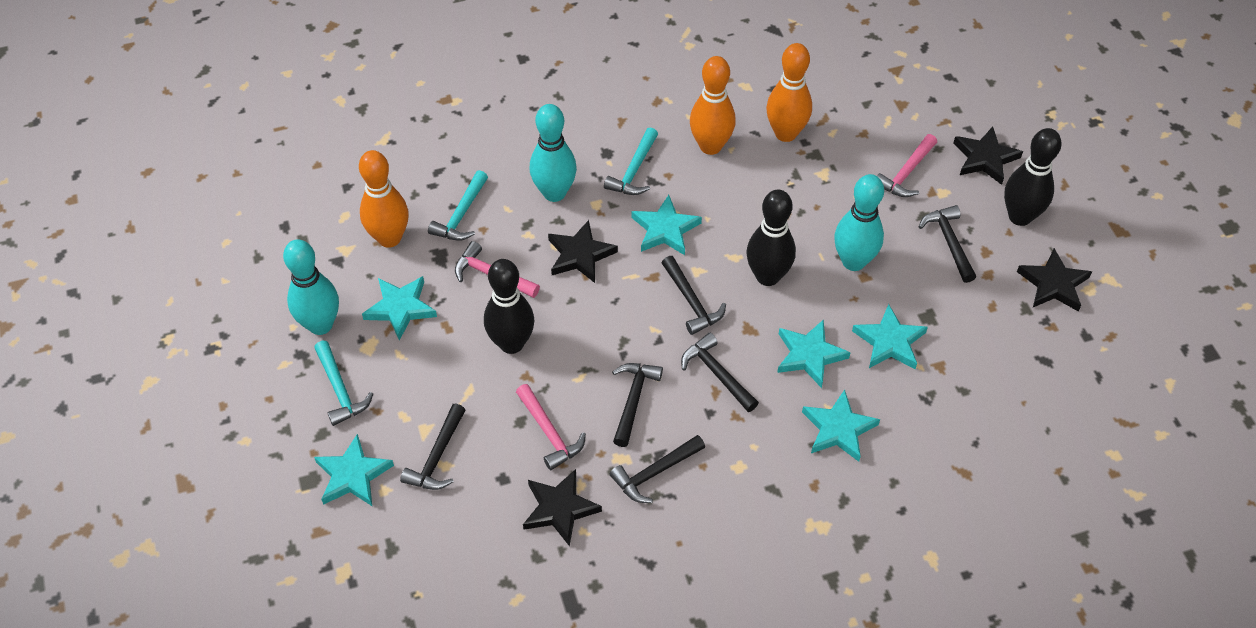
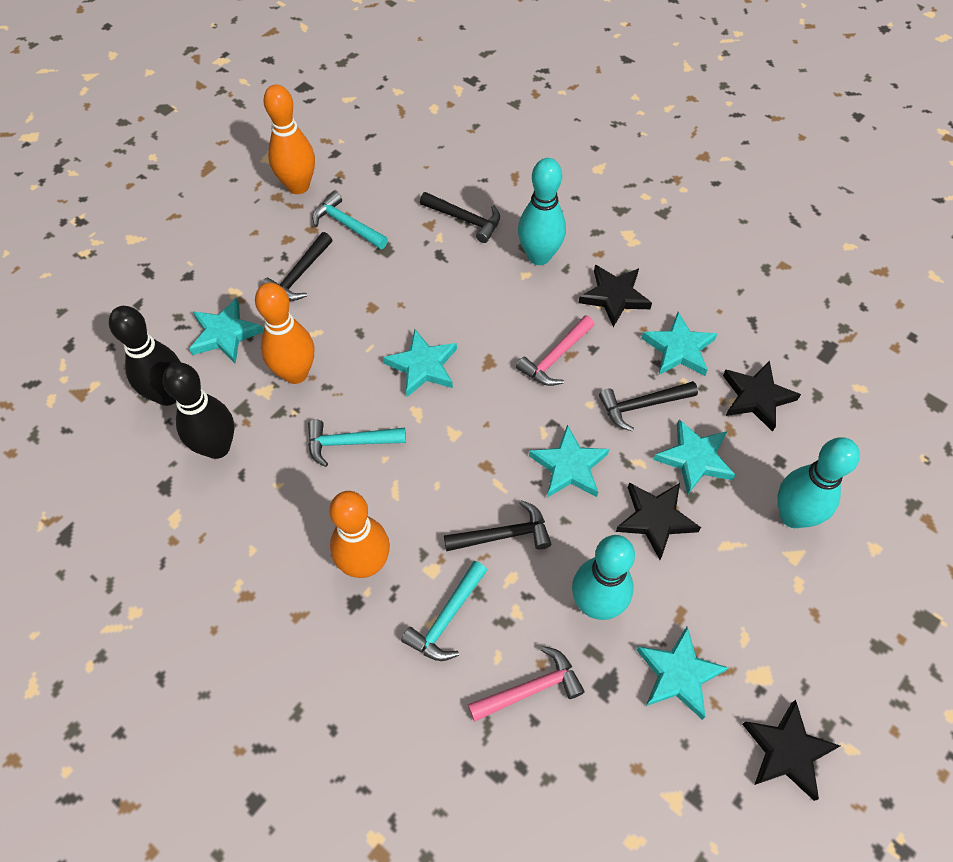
black bowling pin: 3 -> 2
black hammer: 6 -> 4
pink hammer: 3 -> 2

